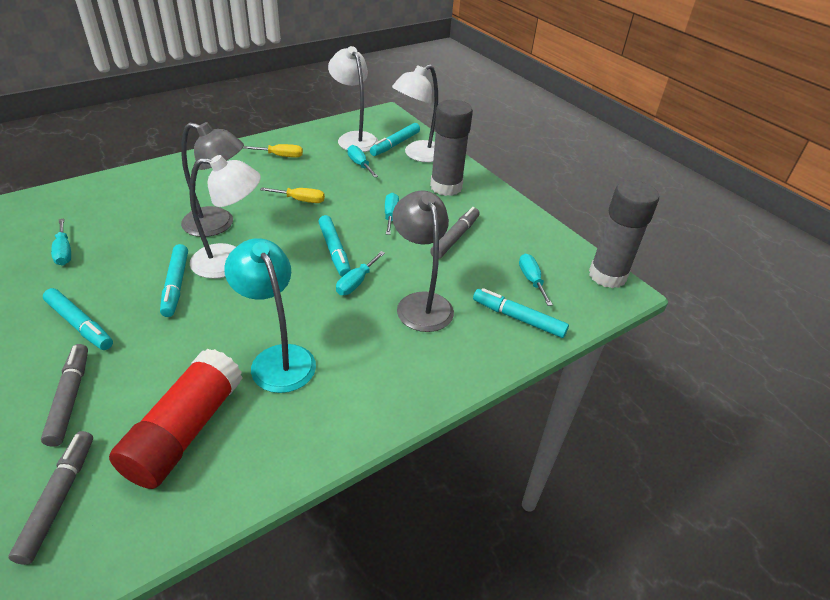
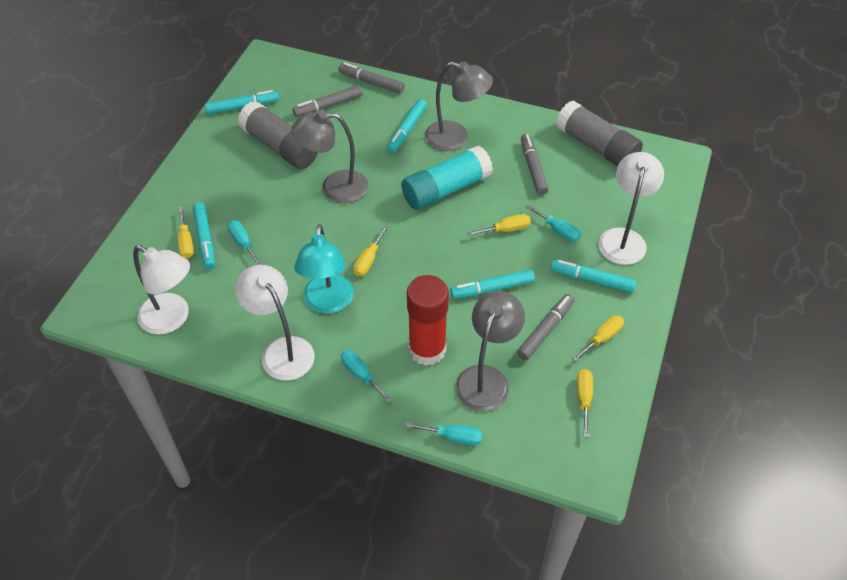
grey lamp: 2 -> 3
grey marker: 3 -> 4
turquoise glue stick: 0 -> 1
turquoise screwdriver: 5 -> 4
yellow screwdriver: 2 -> 5

